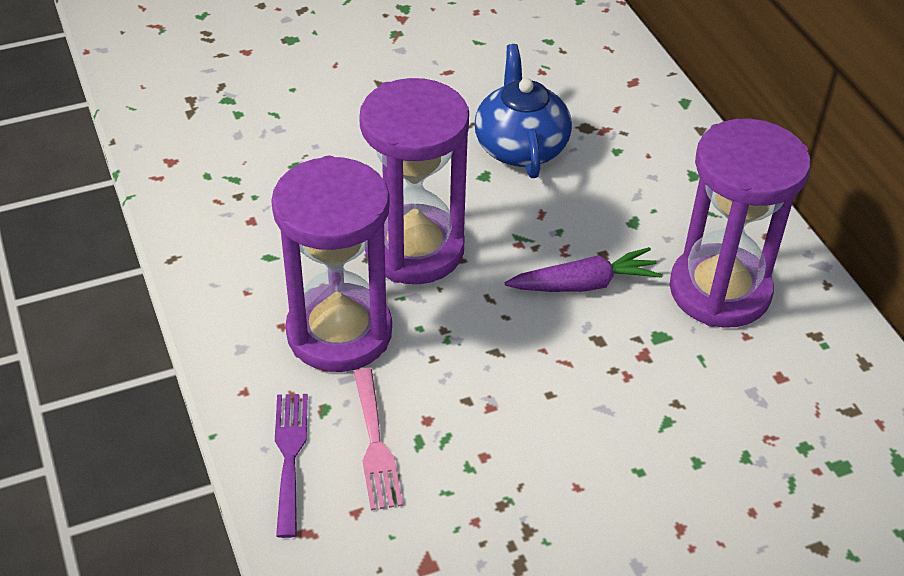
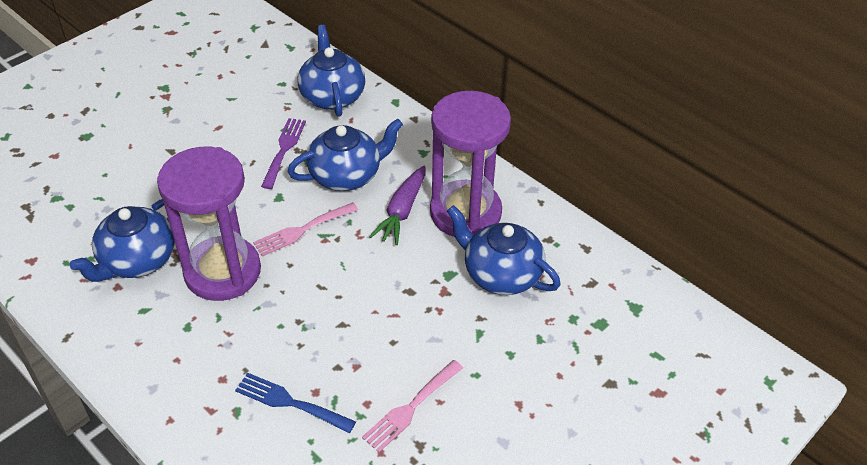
blue fork: 0 -> 1
blue teapot: 1 -> 4
pink fork: 1 -> 2
purple hourglass: 3 -> 2

